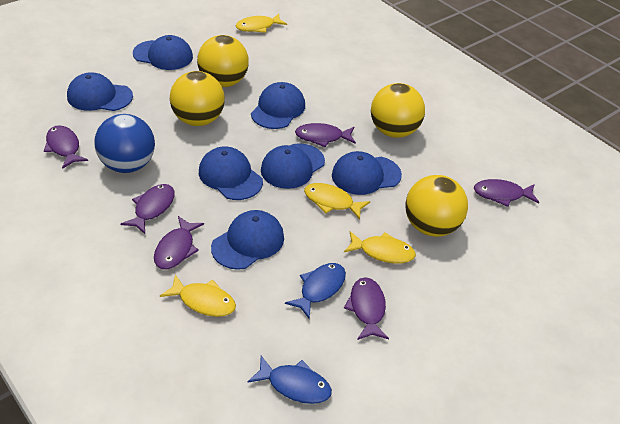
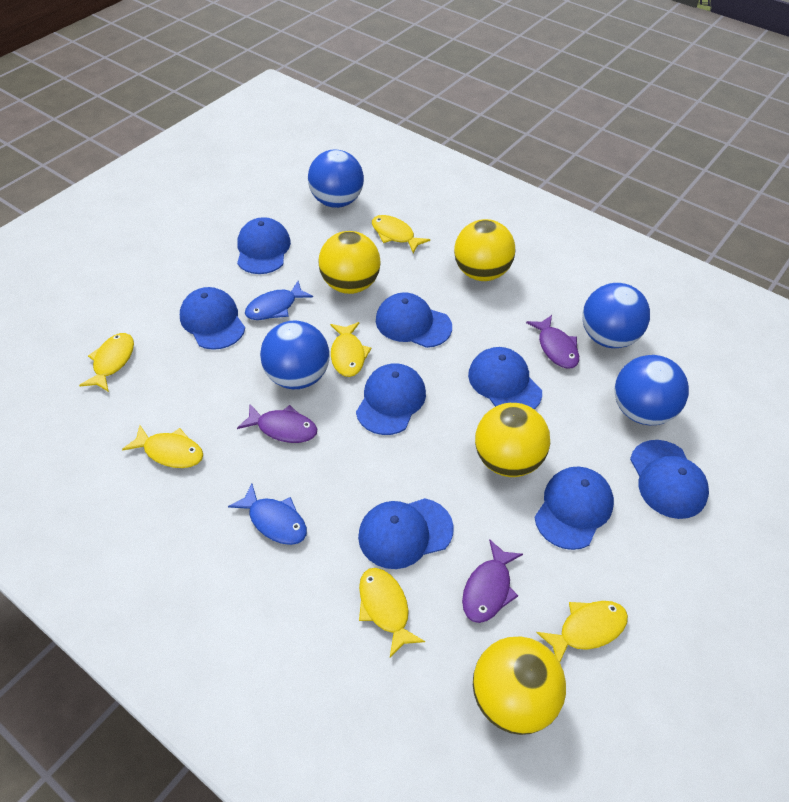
blue ball: 1 -> 4
blue cap: 7 -> 8
purple fish: 6 -> 3
yellow fish: 4 -> 6

